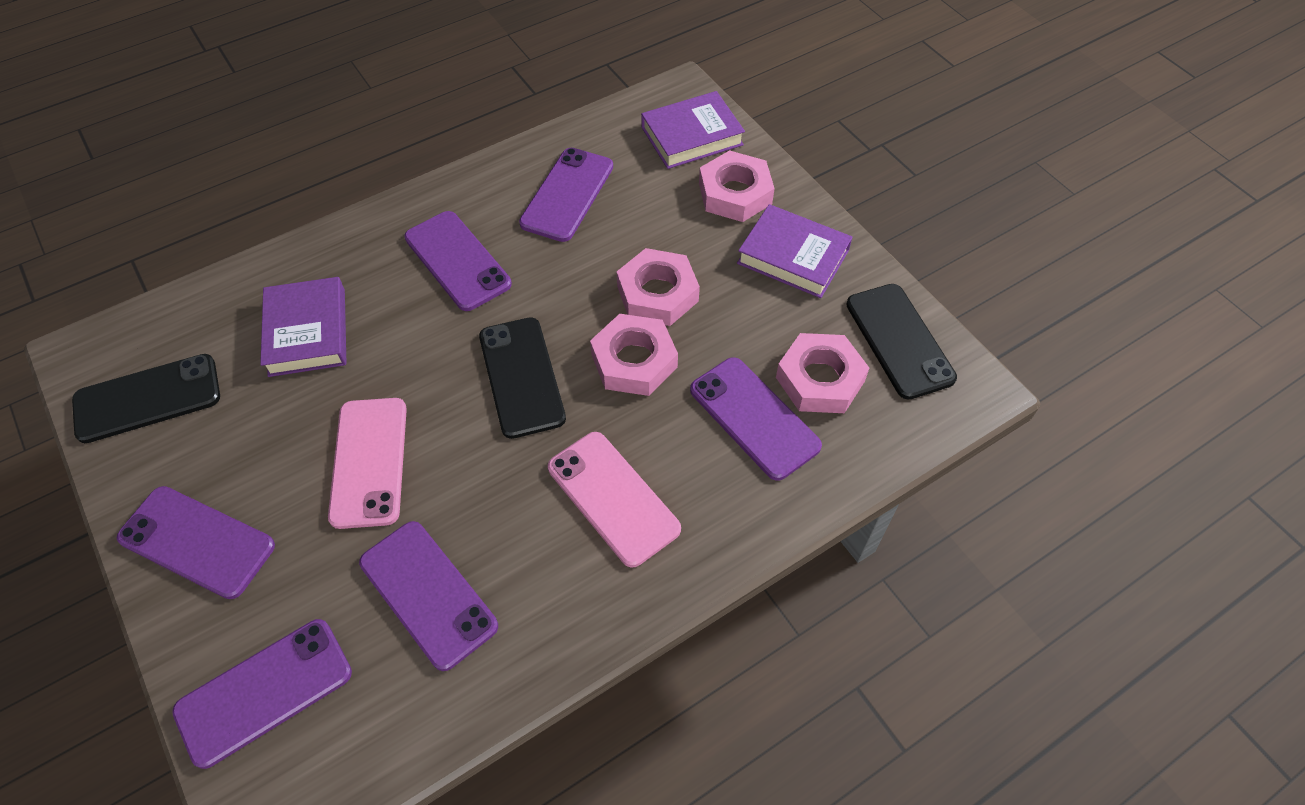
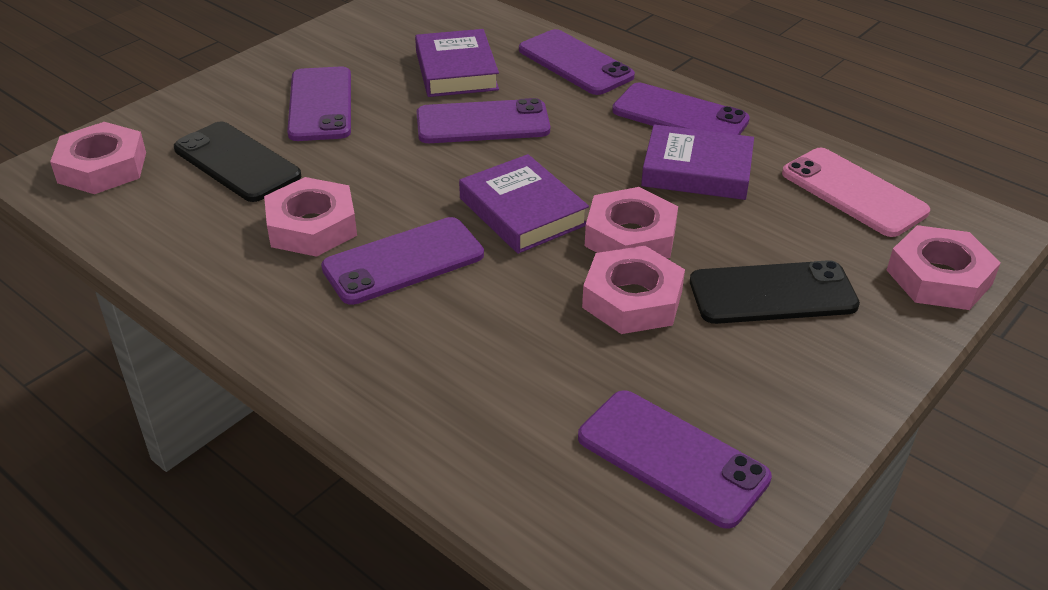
black phone: 3 -> 2
pink nut: 4 -> 5
pink phone: 2 -> 1

